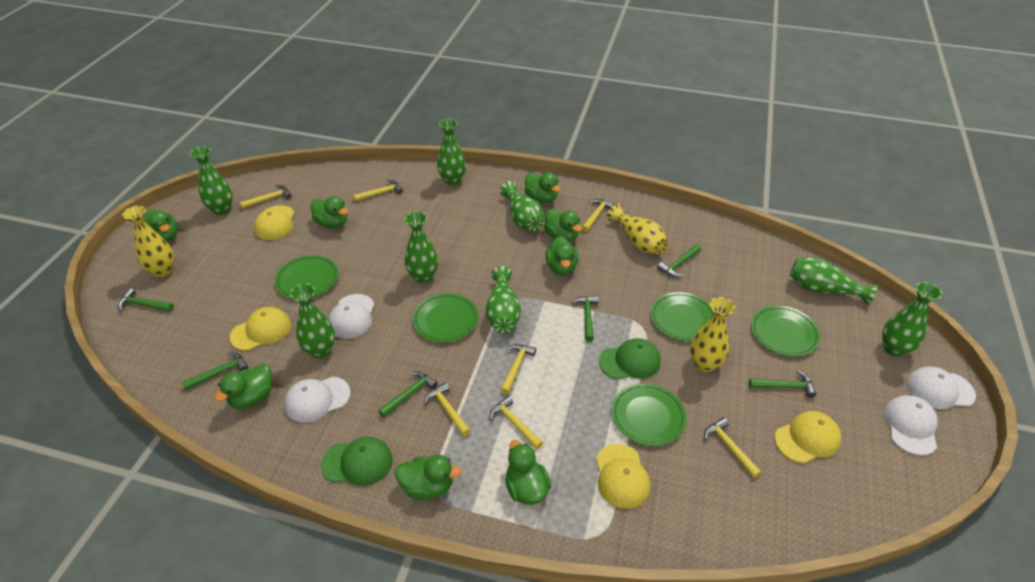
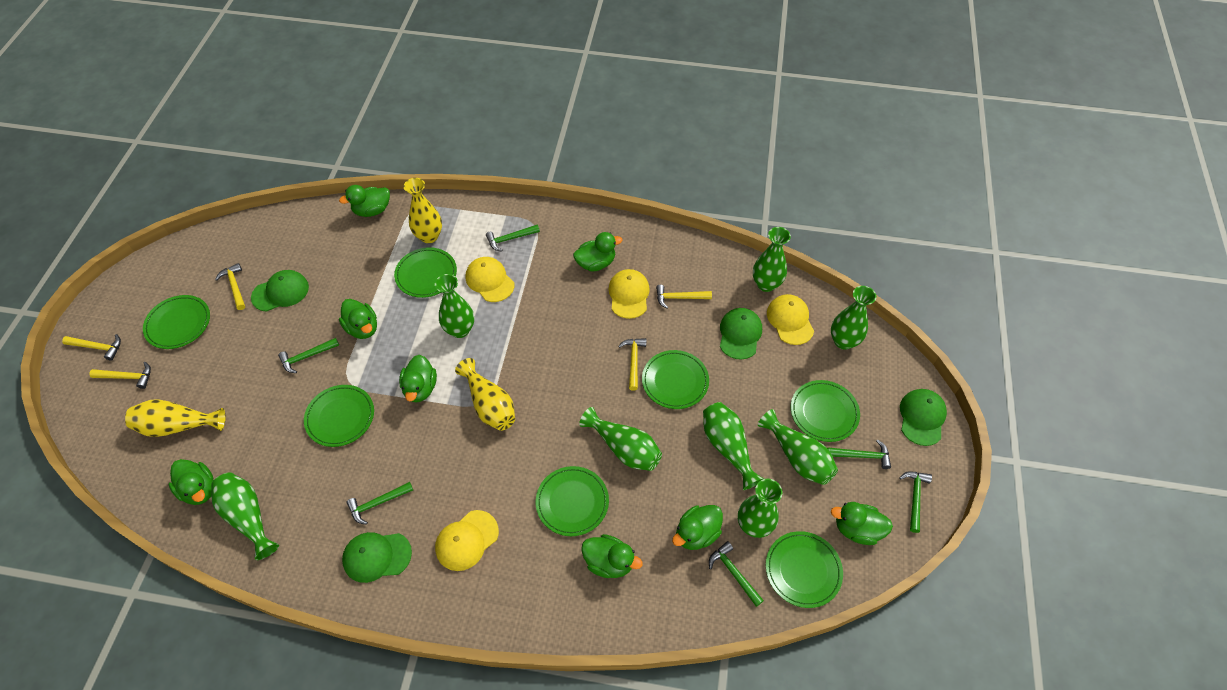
green cap: 2 -> 4
green plate: 5 -> 7
white cap: 4 -> 0
yellow hammer: 7 -> 5

